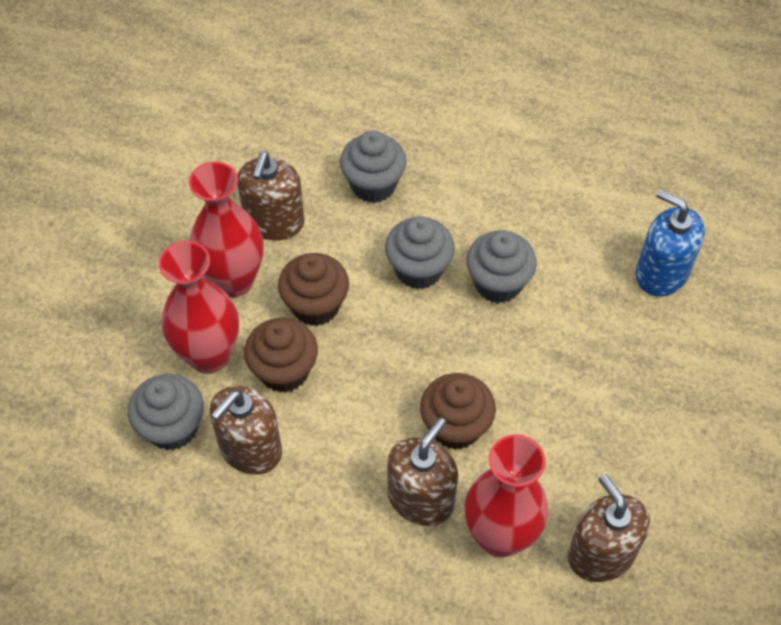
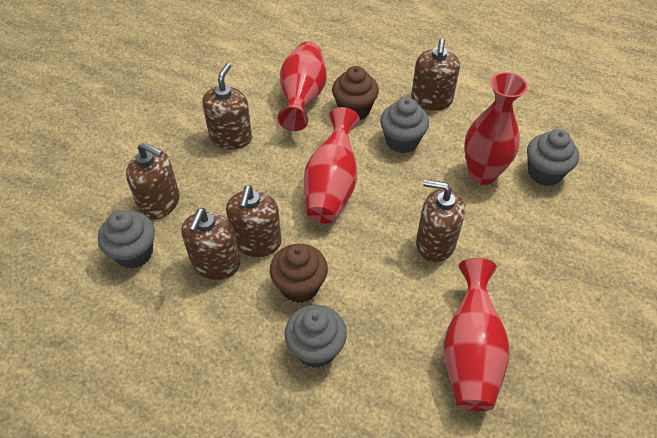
blue soap dispenser: 1 -> 0
brown cupcake: 3 -> 2
brown soap dispenser: 4 -> 6
red vase: 3 -> 4

